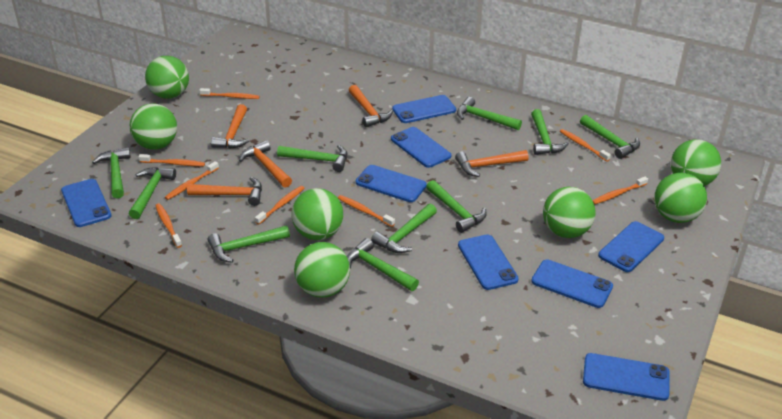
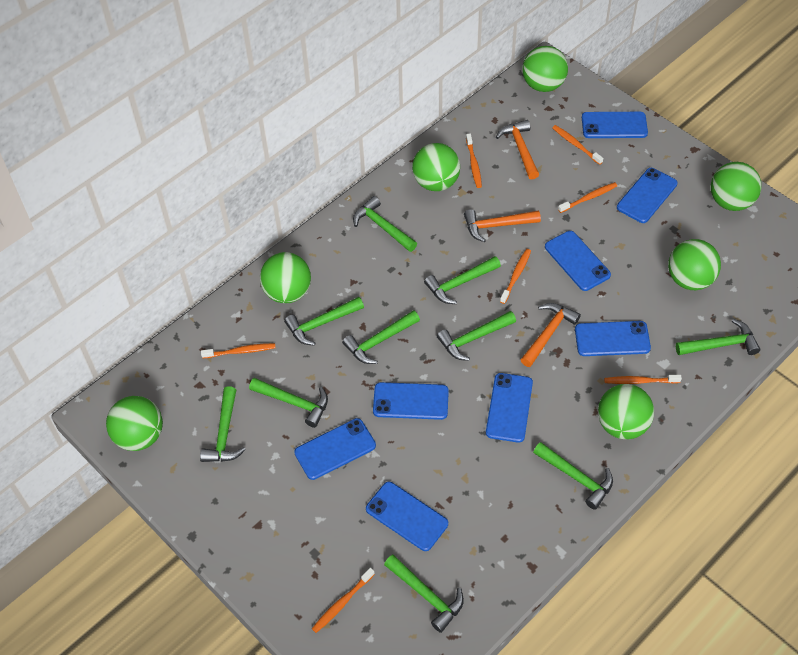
orange hammer: 5 -> 3
orange toothbrush: 8 -> 7

